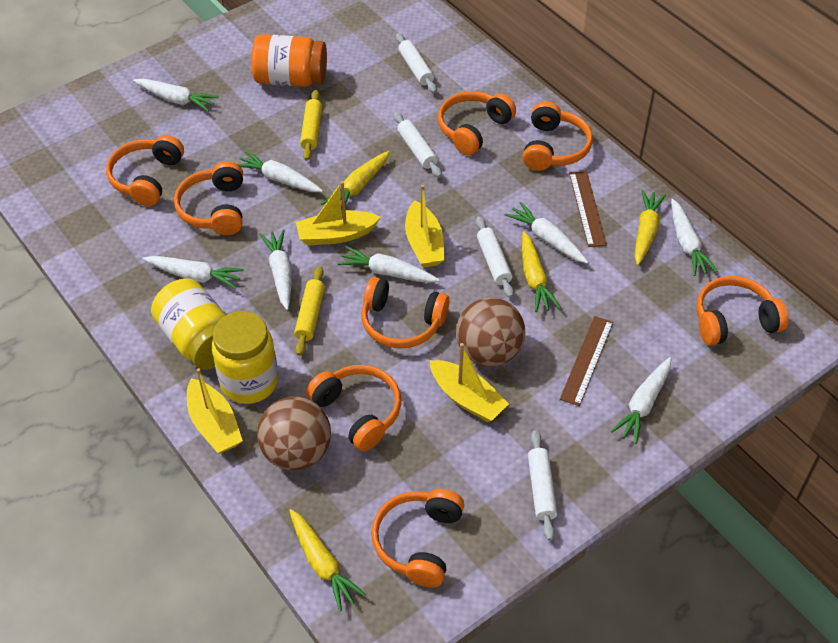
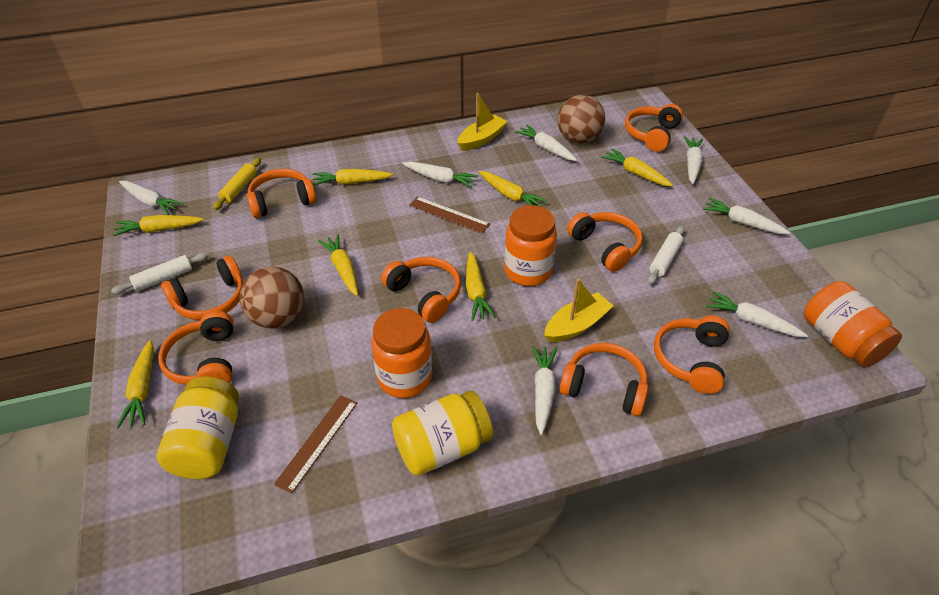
orange jar: 1 -> 3
white carrot: 8 -> 7
white rolling pin: 4 -> 2
yellow boat: 4 -> 2
yellow carrot: 4 -> 7
yellow rolling pin: 2 -> 1

